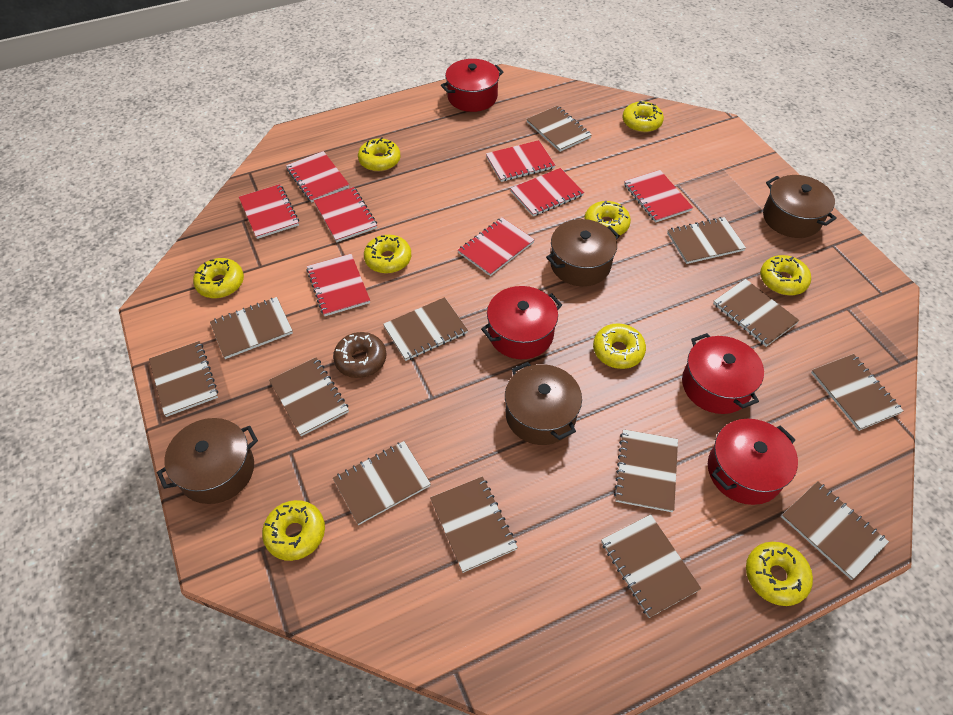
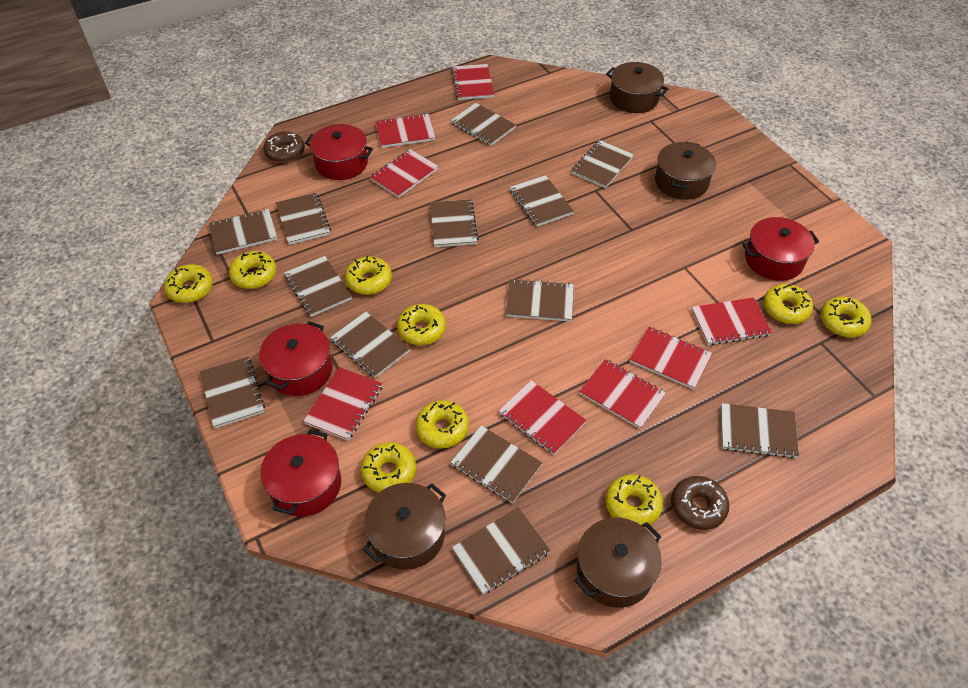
brown donut: 1 -> 2

